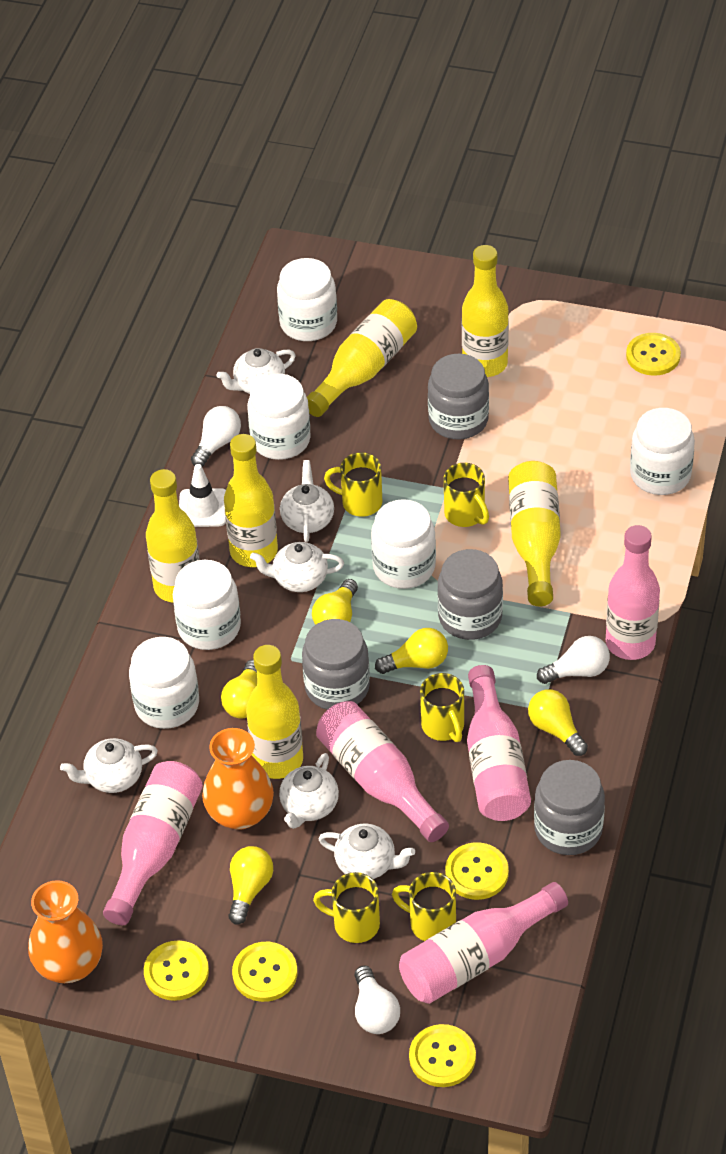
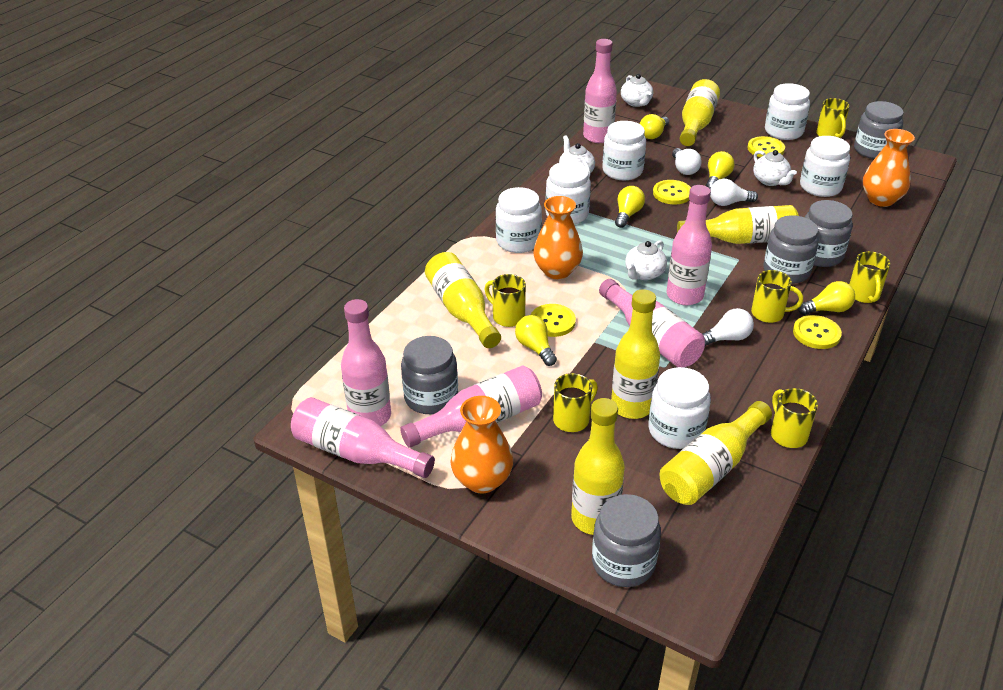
grey jar: 4 -> 5
orange vase: 2 -> 3
pink bottle: 5 -> 6
white teapot: 6 -> 4
white traffic cone: 1 -> 0
yellow button: 5 -> 4
yellow mug: 5 -> 6

